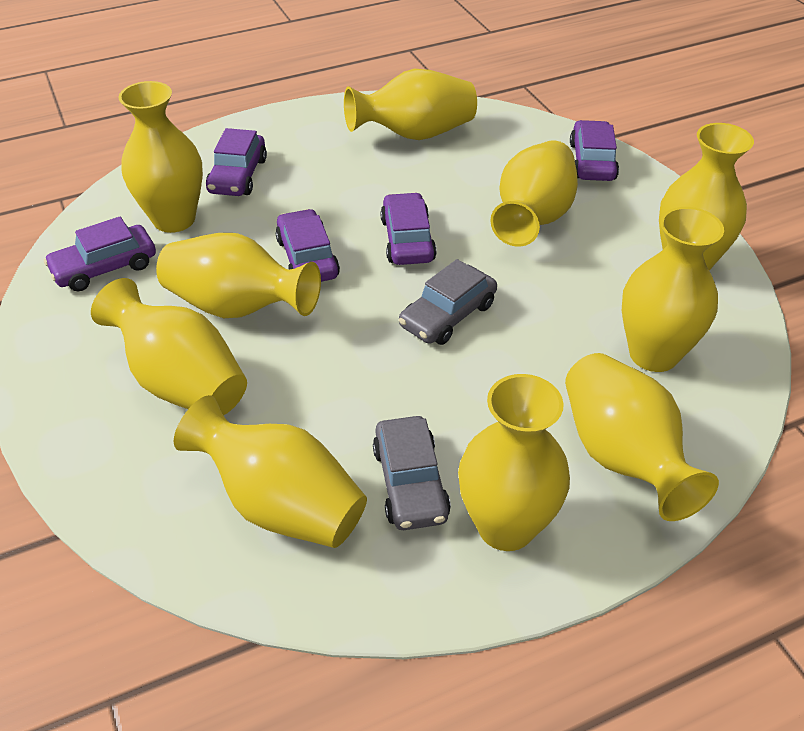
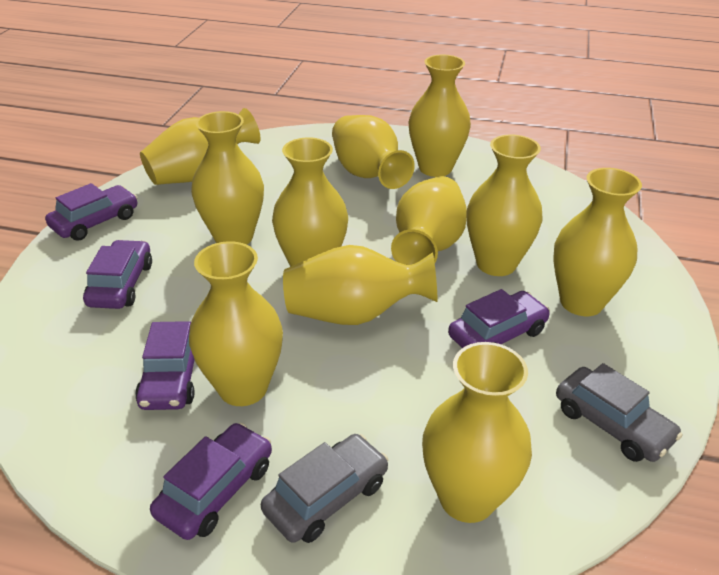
yellow vase: 10 -> 11

